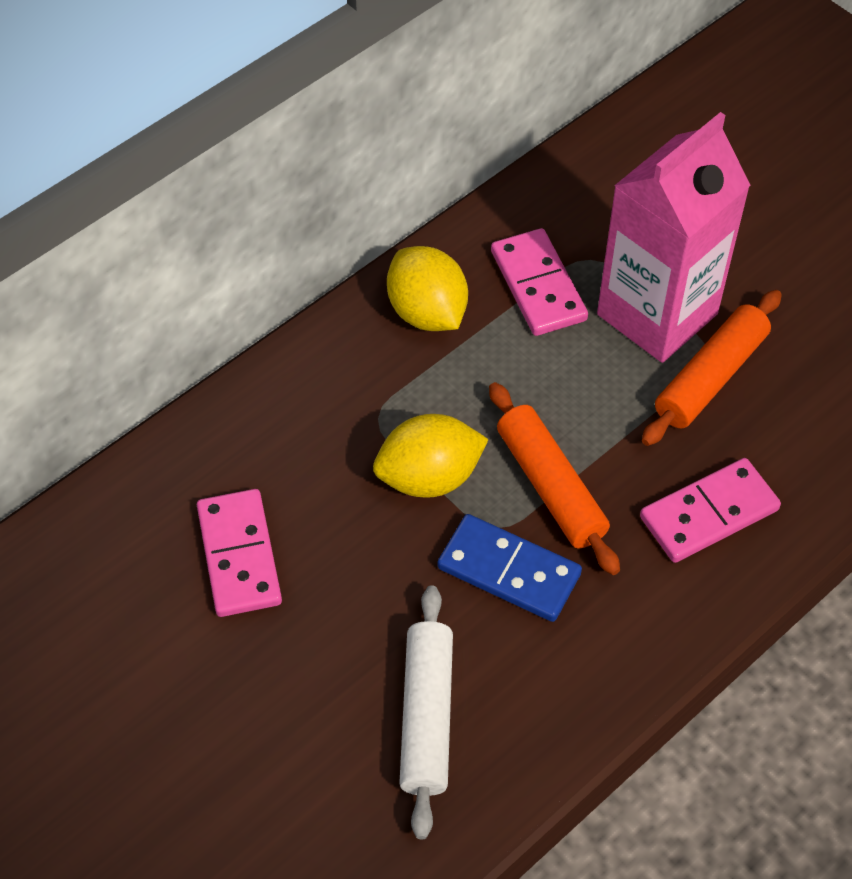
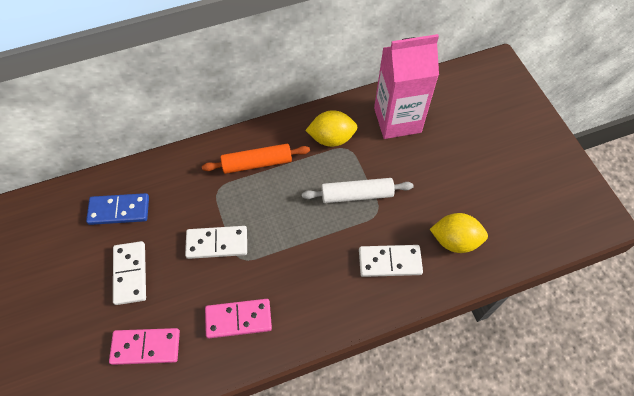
orange rolling pin: 2 -> 1
pink domino: 3 -> 2
white domino: 0 -> 3

